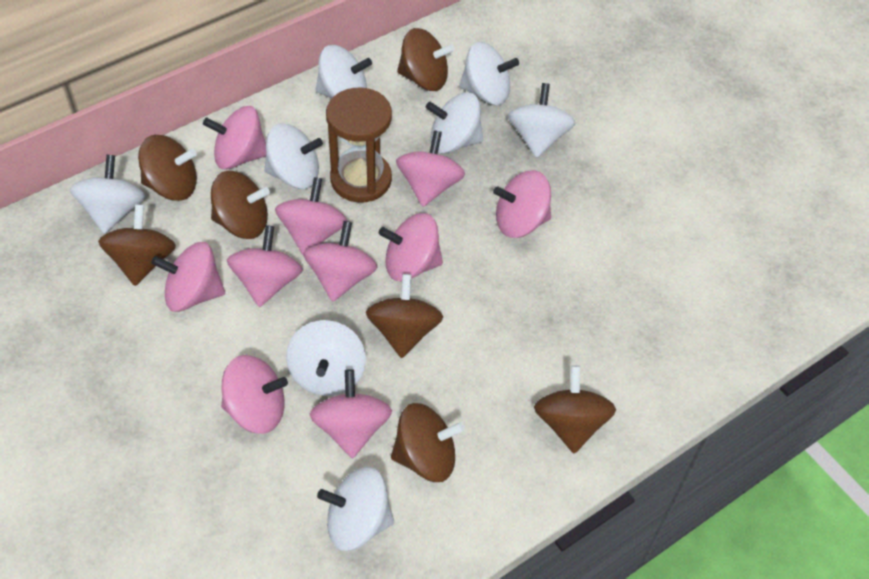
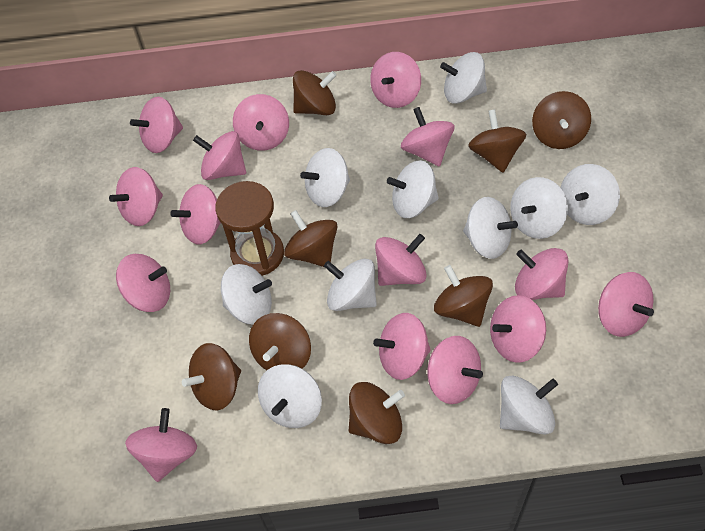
brown spinning top: 7 -> 8
pink spinning top: 10 -> 15
white spinning top: 8 -> 10

